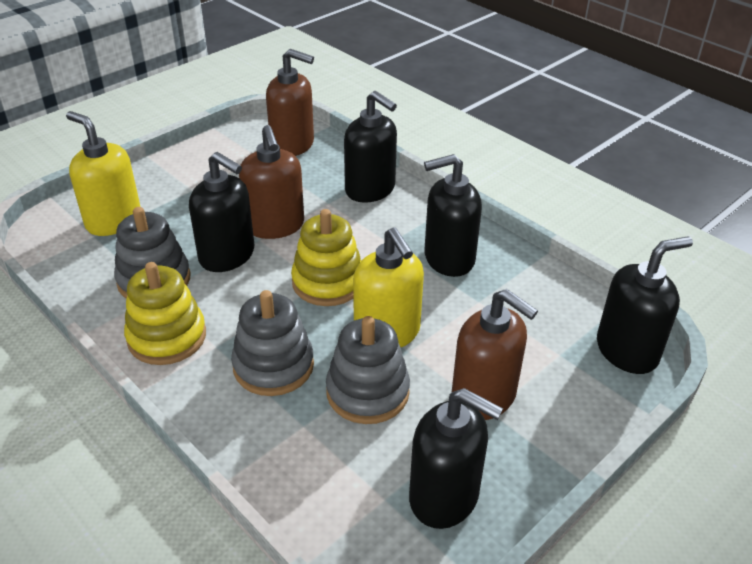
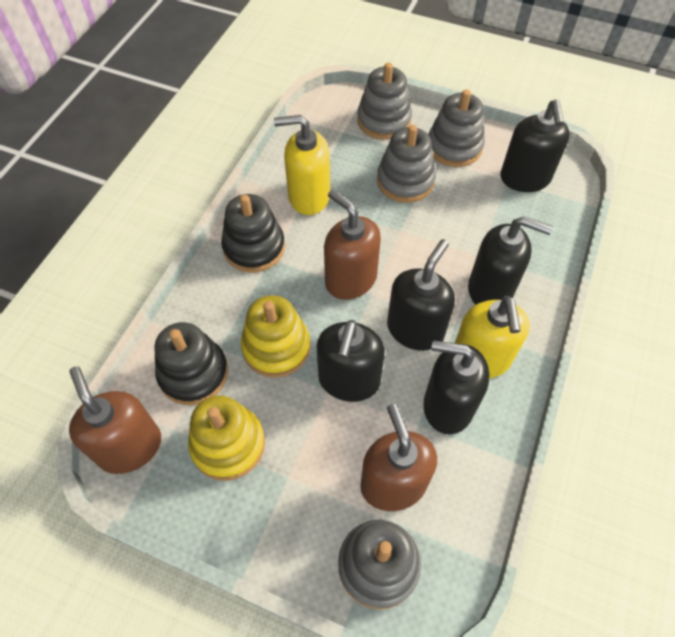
black stacking toy: 0 -> 2
grey stacking toy: 3 -> 4

